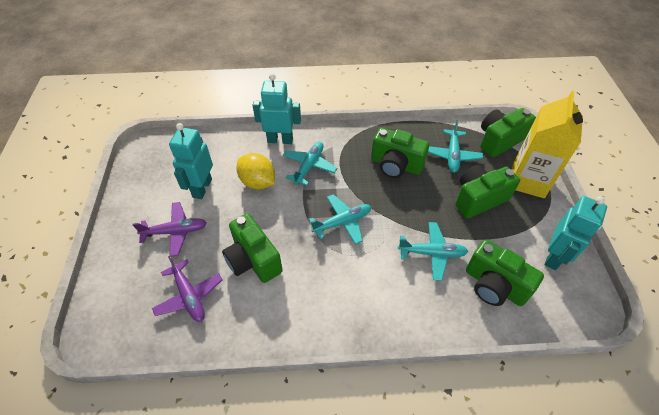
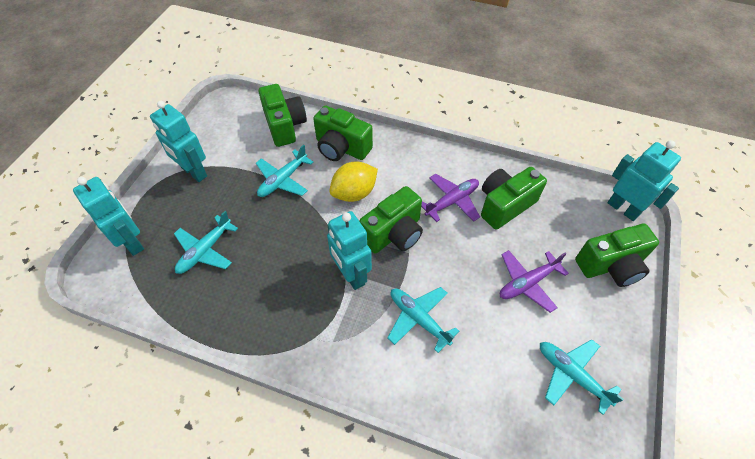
turquoise robot: 3 -> 4
yellow carton: 1 -> 0

